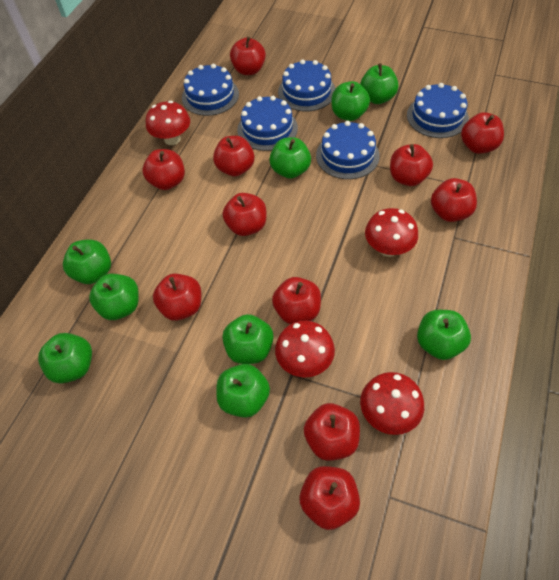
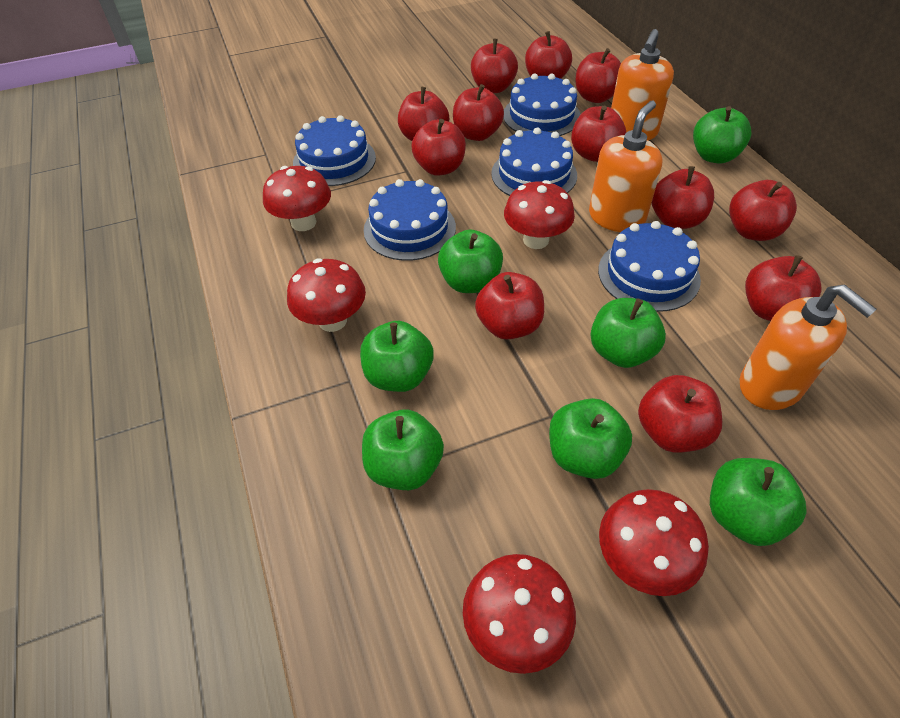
green apple: 9 -> 7
orange soap dispenser: 0 -> 3
red apple: 11 -> 12
red mushroom: 4 -> 5

